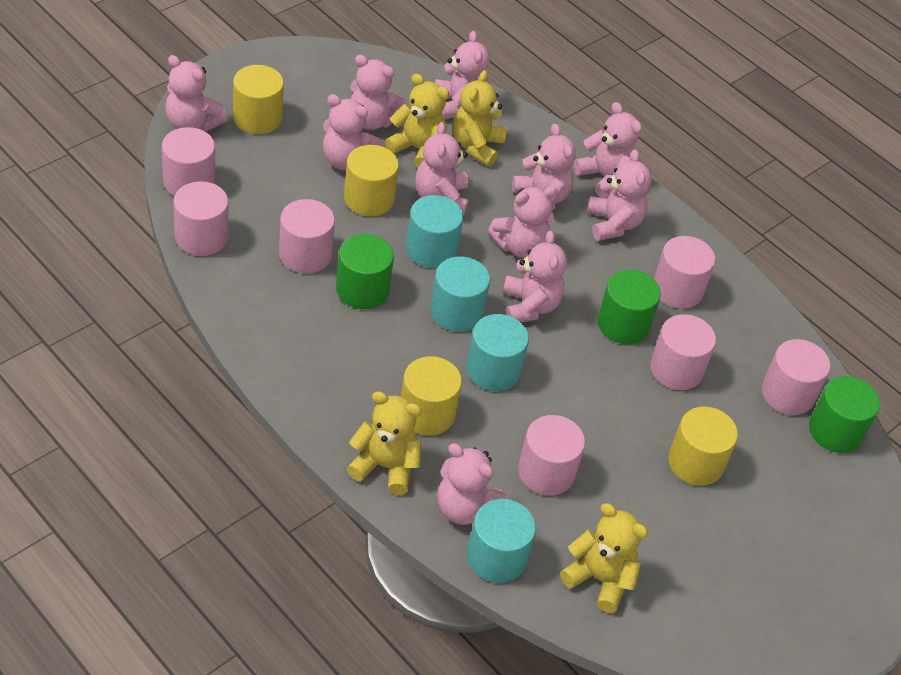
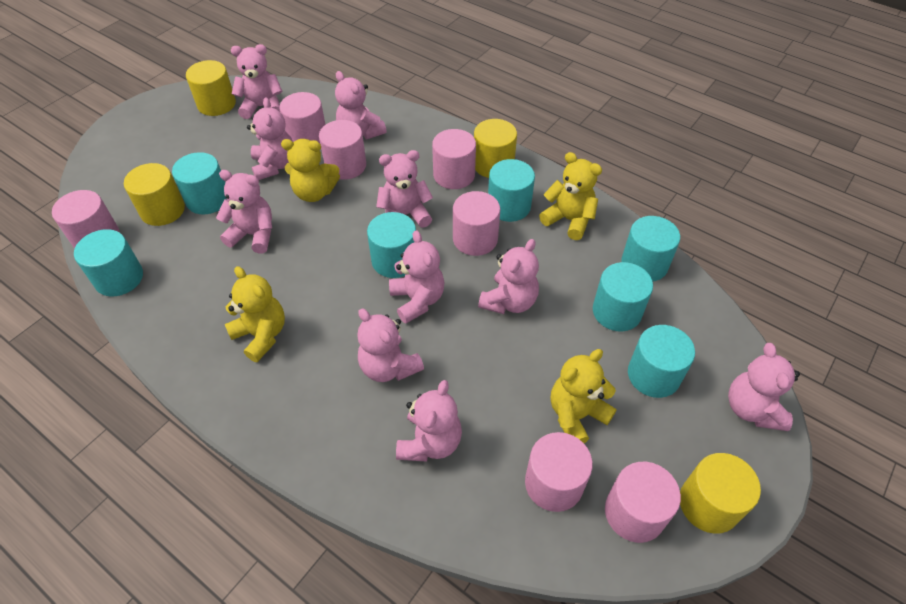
green cylinder: 3 -> 0
pink teddy bear: 11 -> 10
turquoise cylinder: 4 -> 7

